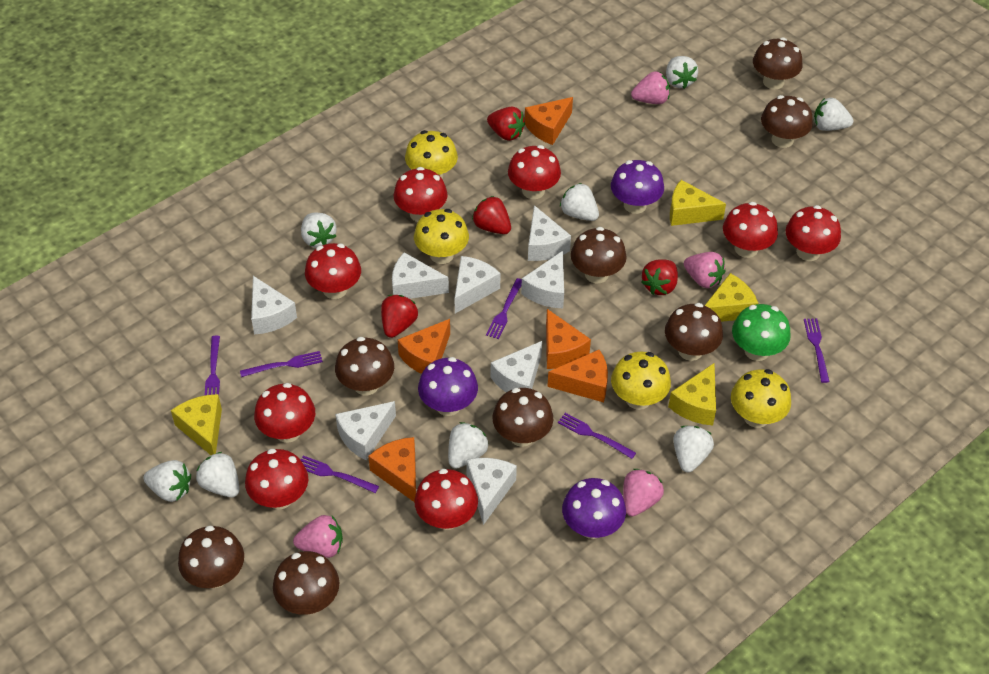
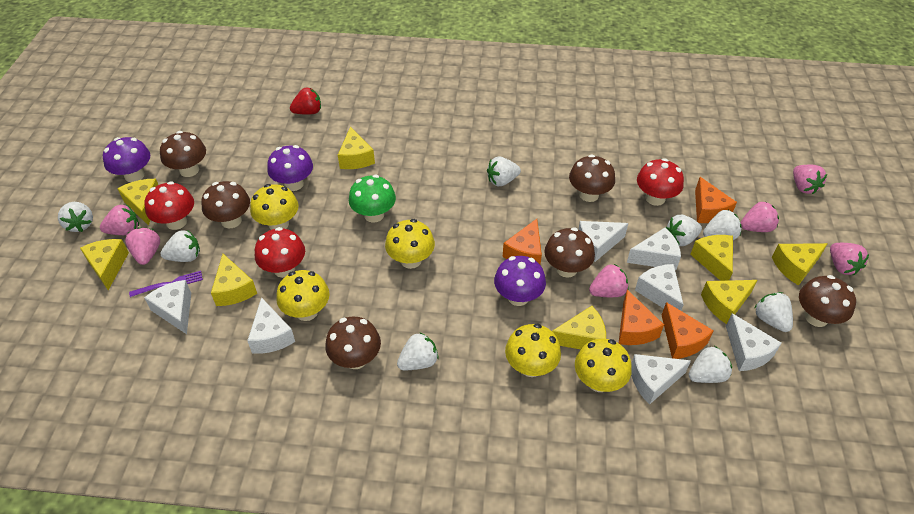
brown mushroom: 8 -> 6
orange cheese: 5 -> 4
pink strawberry: 4 -> 6
purple fork: 6 -> 1
red mushroom: 8 -> 3
red strawberry: 4 -> 1
white cheese: 8 -> 7
yellow cheese: 4 -> 8
yellow mushroom: 4 -> 5

